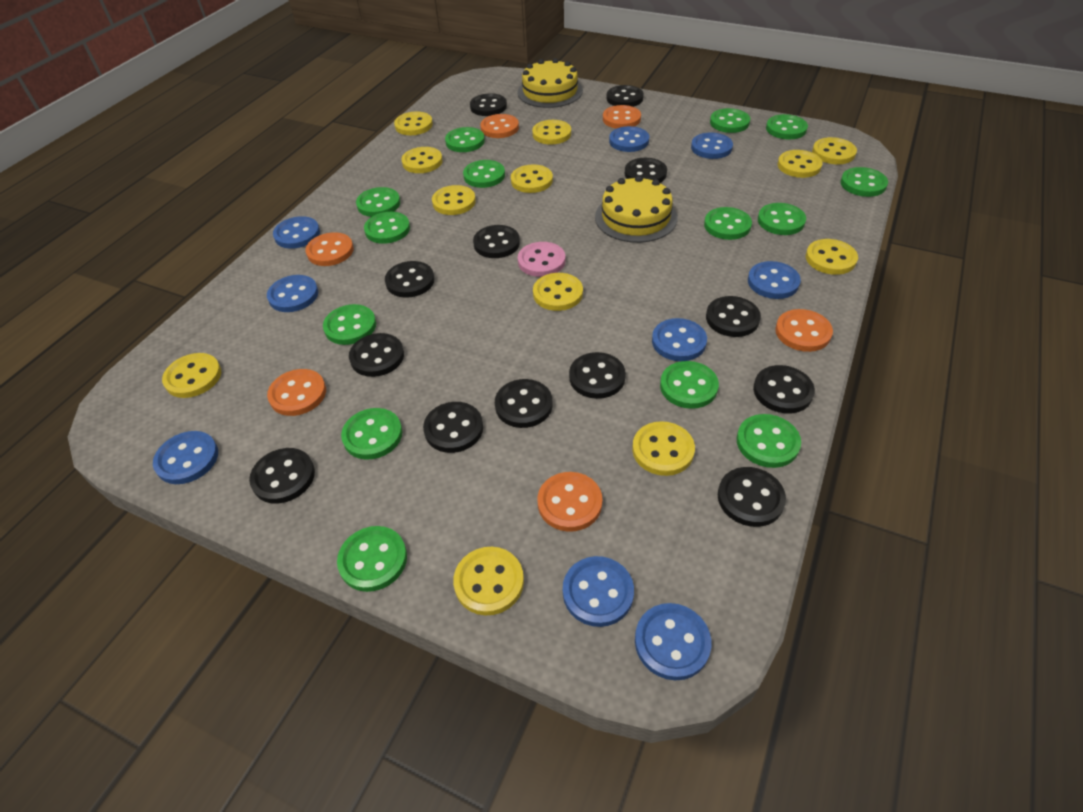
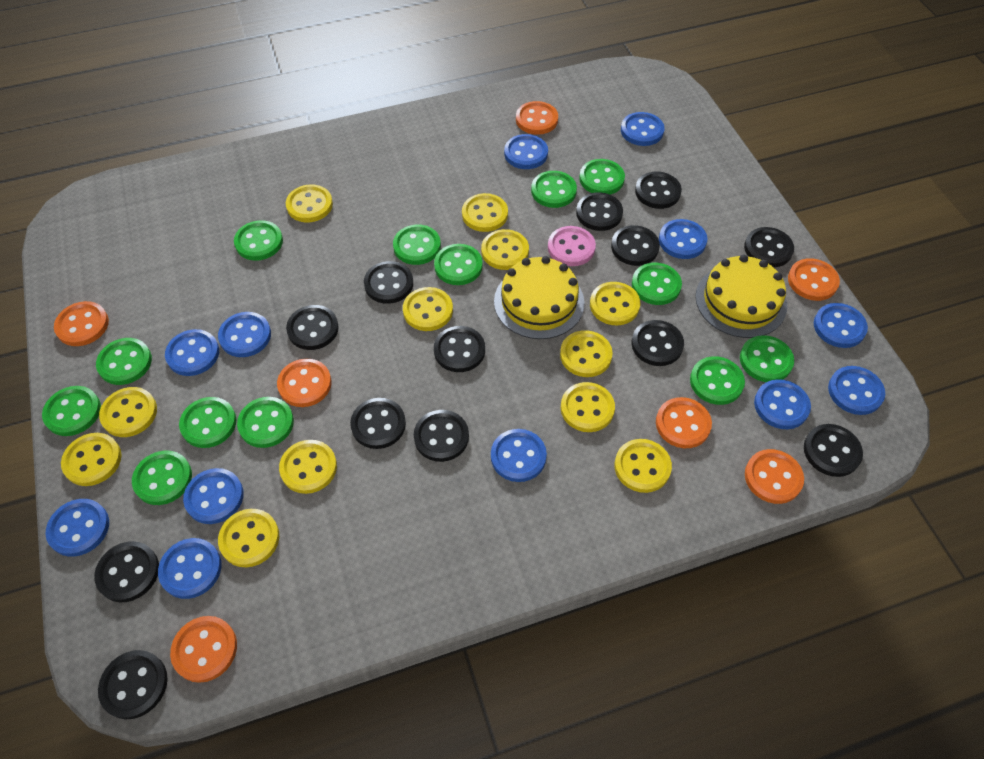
blue button: 9 -> 12
green button: 14 -> 13
orange button: 6 -> 7

